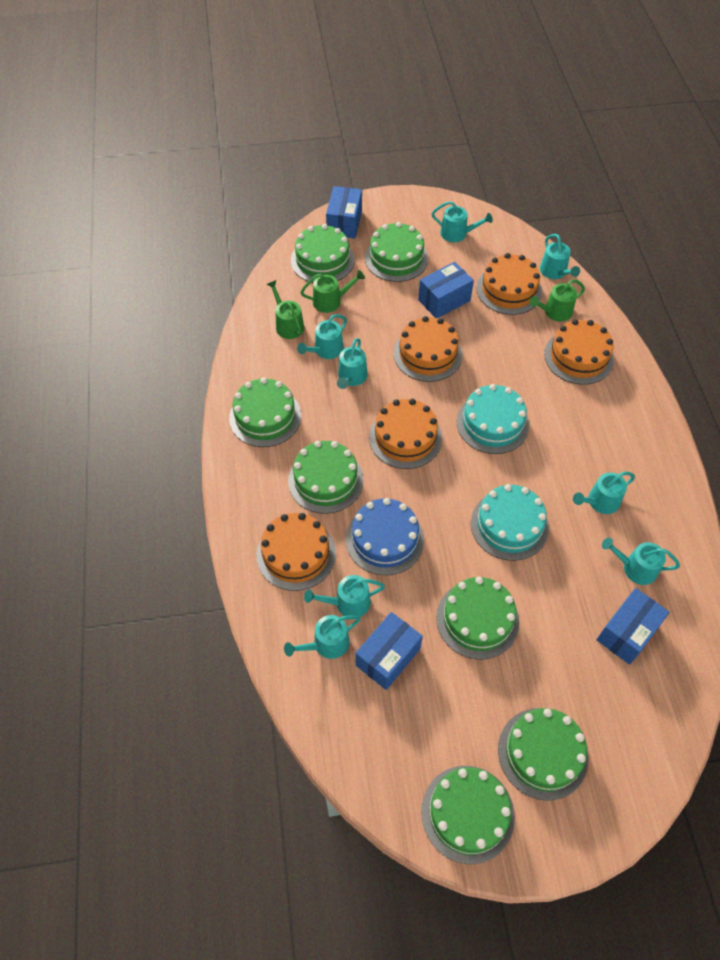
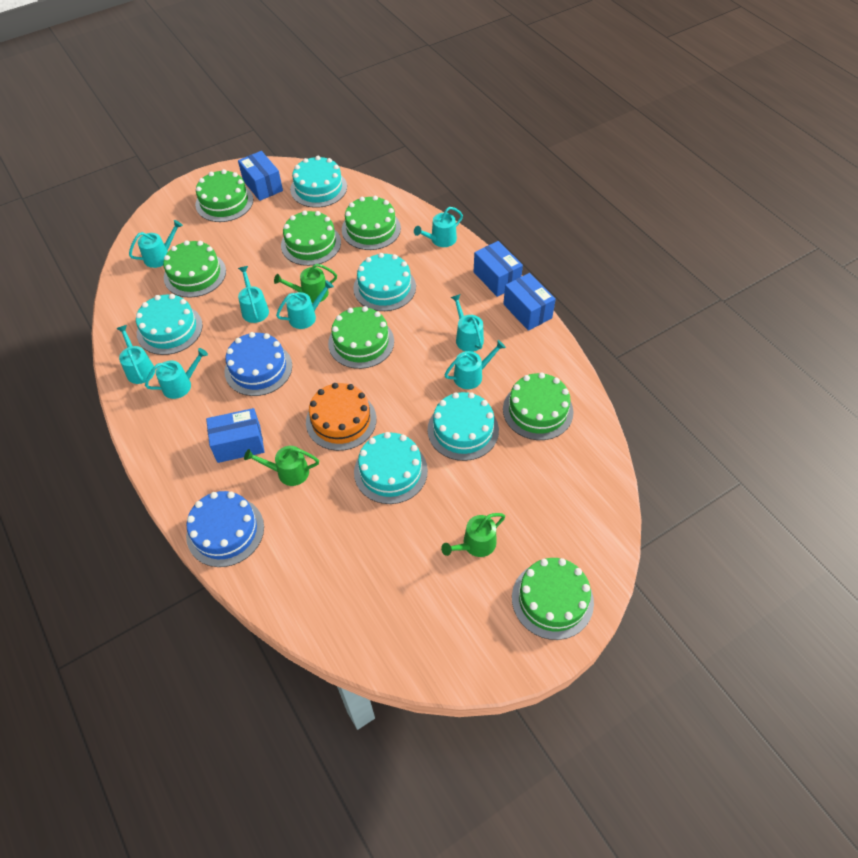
blue cake: 1 -> 2
orange cake: 5 -> 1
turquoise cake: 2 -> 5

